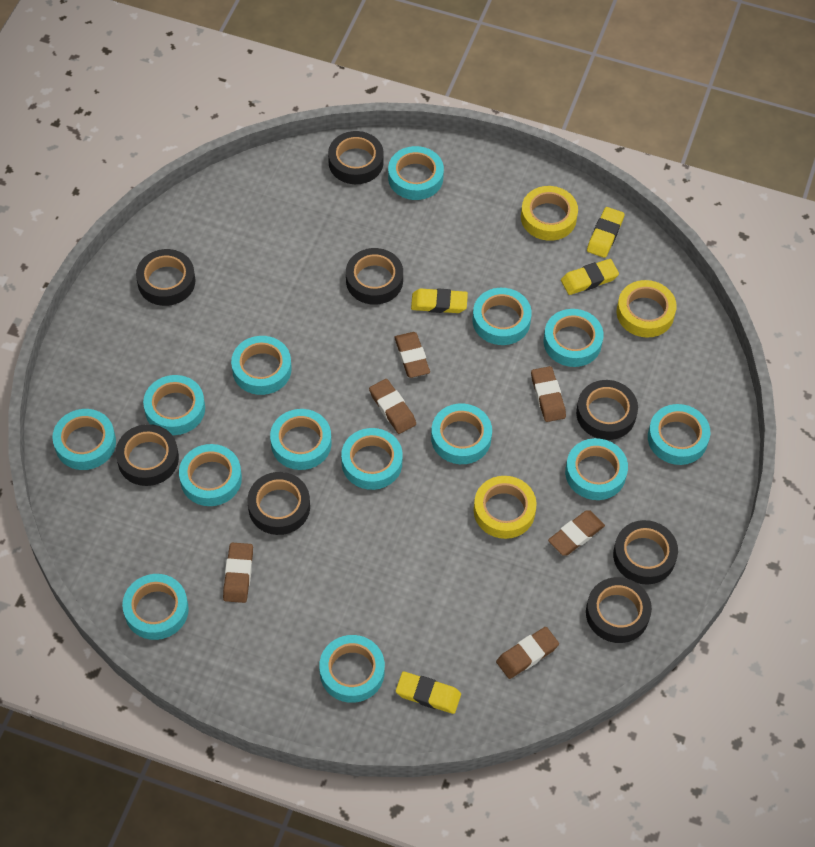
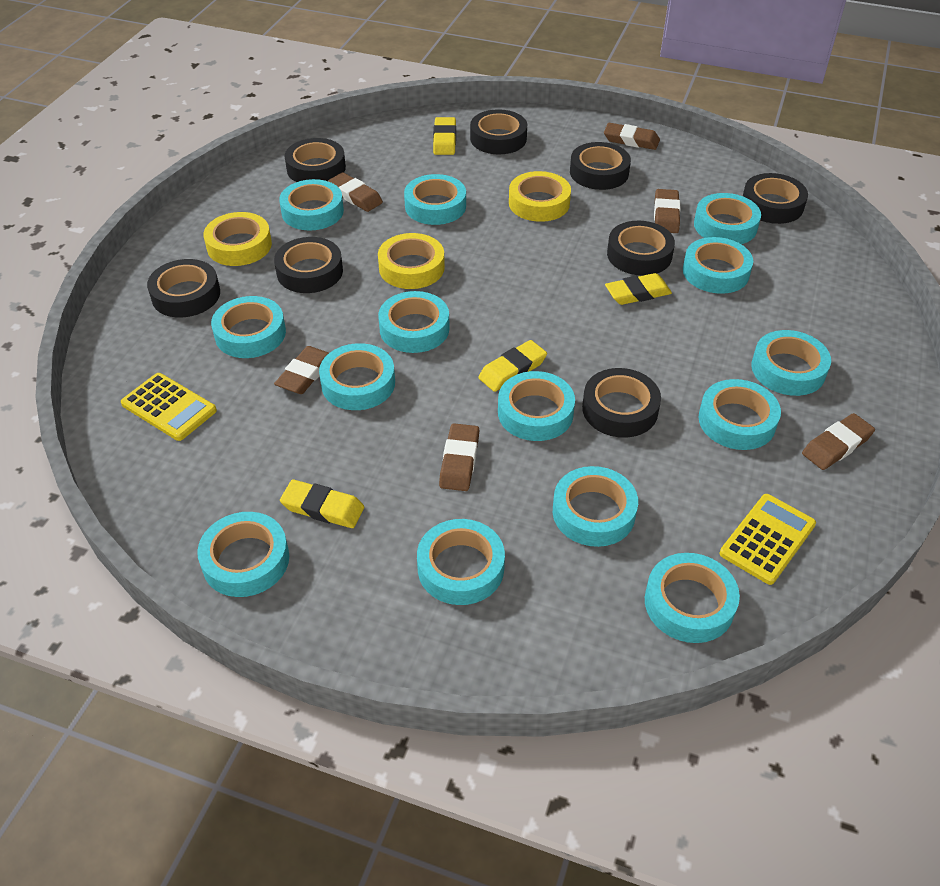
yellow calculator: 0 -> 2

